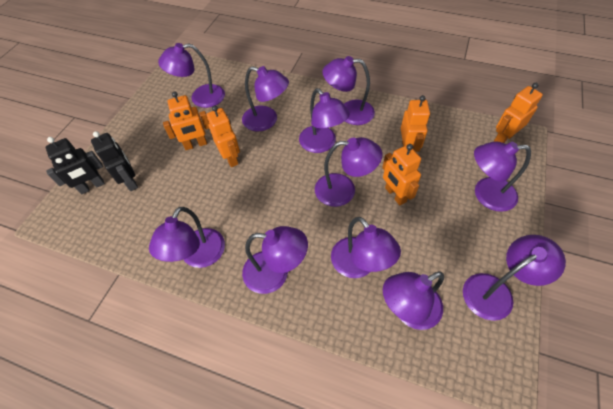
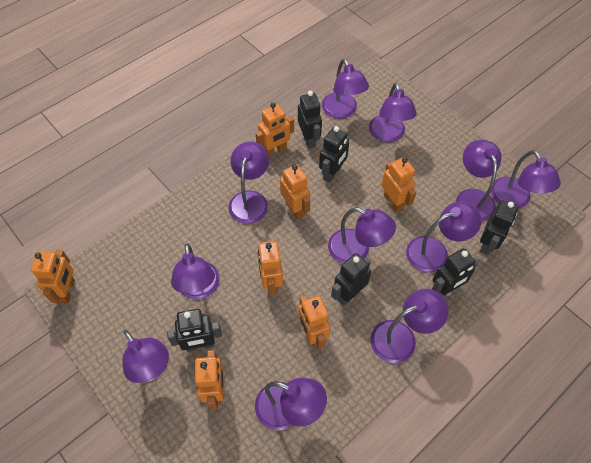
black robot: 2 -> 6
orange robot: 5 -> 7

